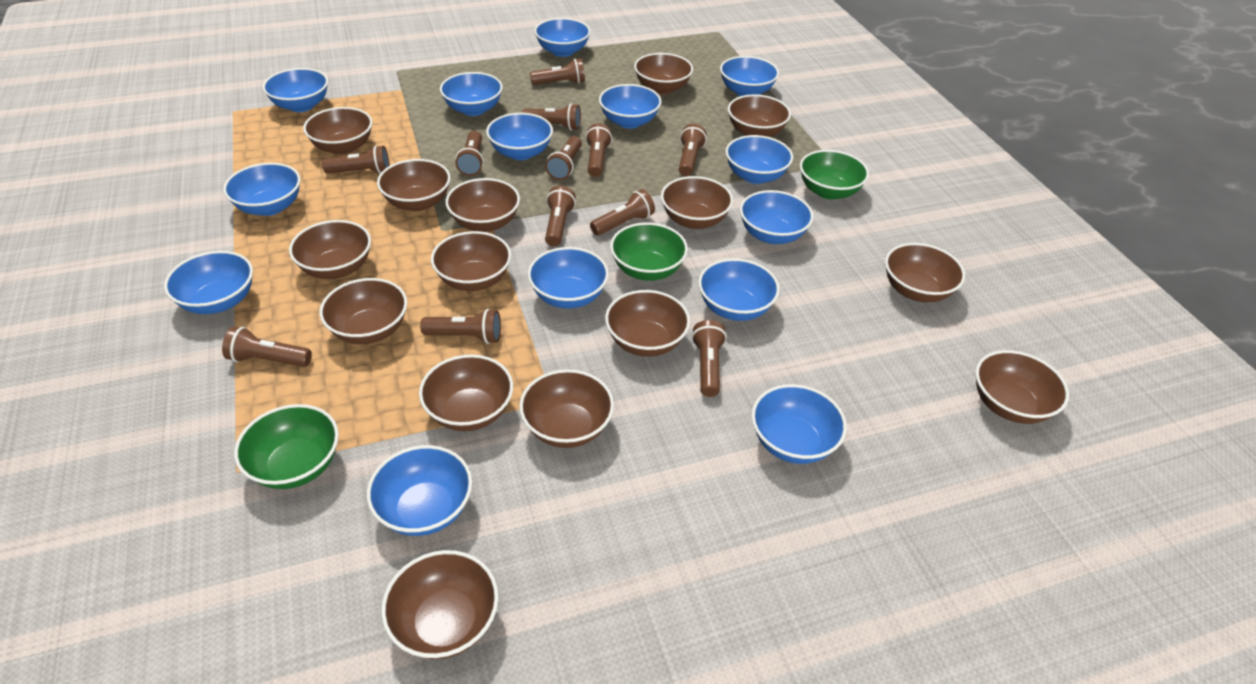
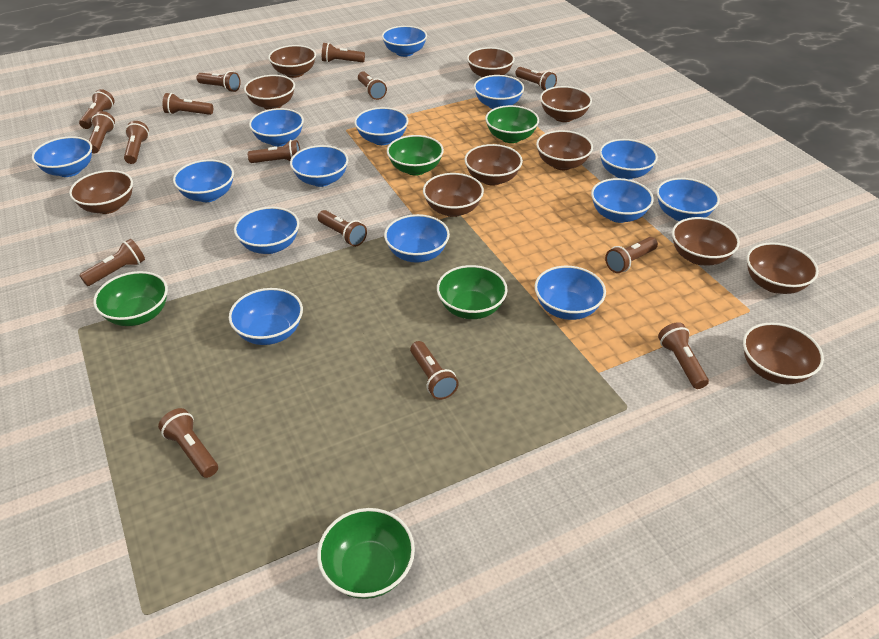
brown bowl: 15 -> 11
brown flashlight: 12 -> 15
green bowl: 3 -> 5

